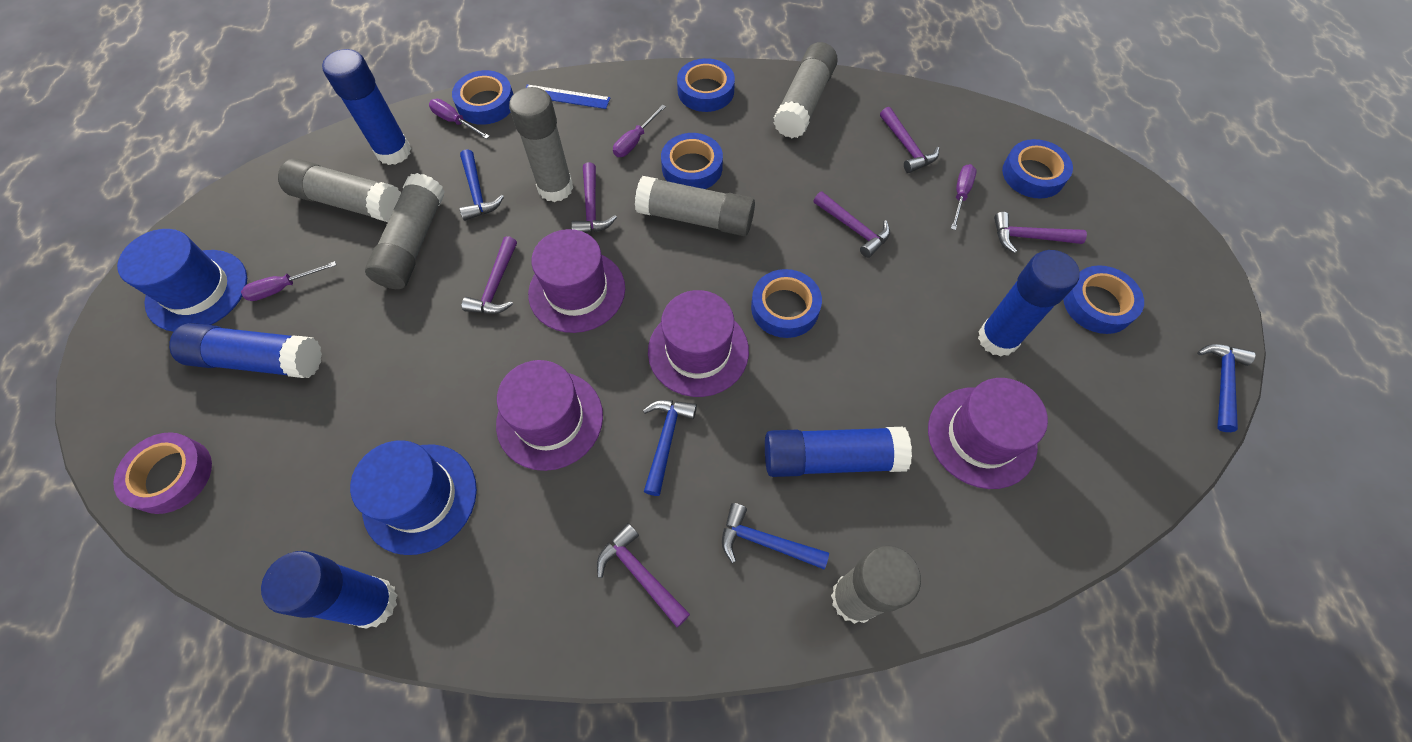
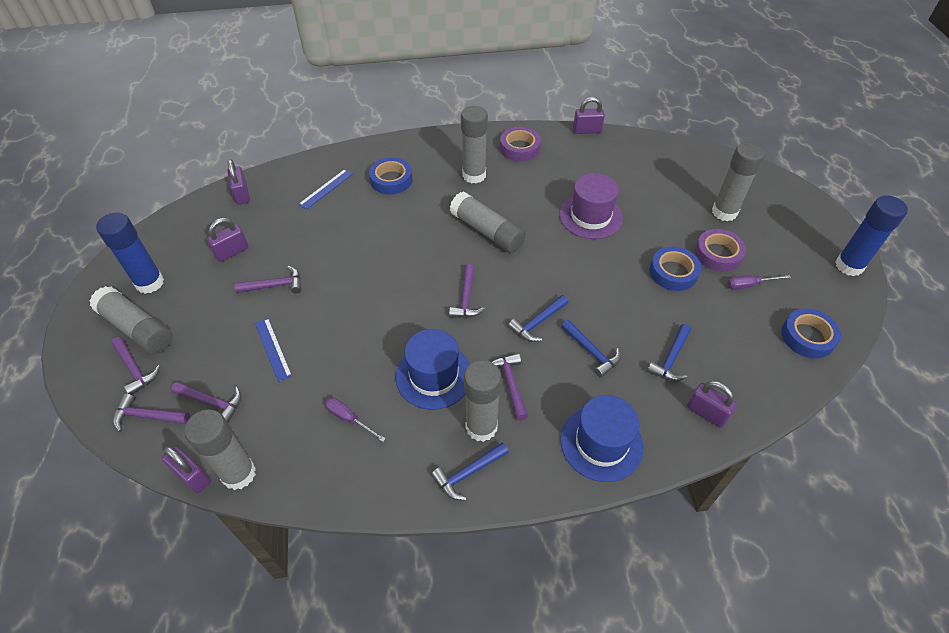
blue glue stick: 5 -> 2
blue ruler: 1 -> 2
blue tape: 6 -> 3
purple hat: 4 -> 1
purple padlock: 0 -> 5
purple screwdriver: 4 -> 2
purple tape: 1 -> 2

